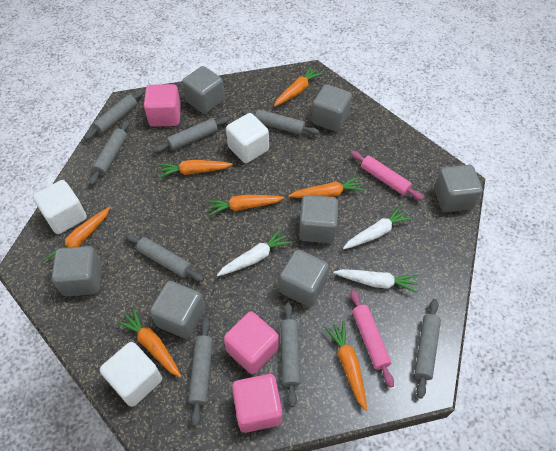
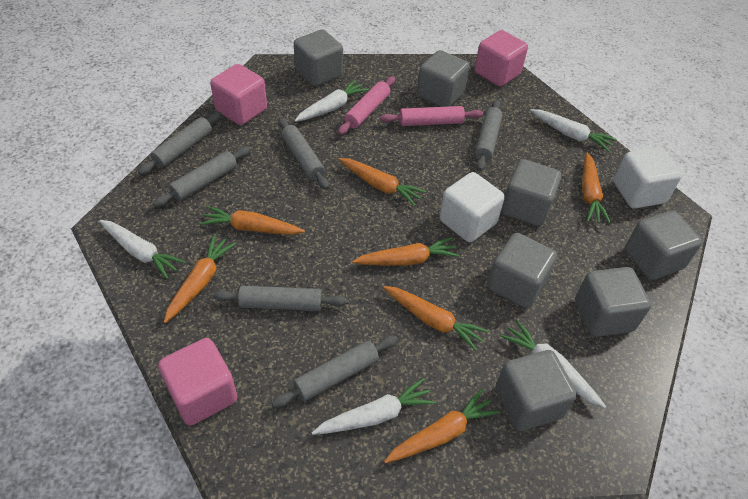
grey rolling pin: 8 -> 6
white carrot: 3 -> 5
white cube: 3 -> 2

